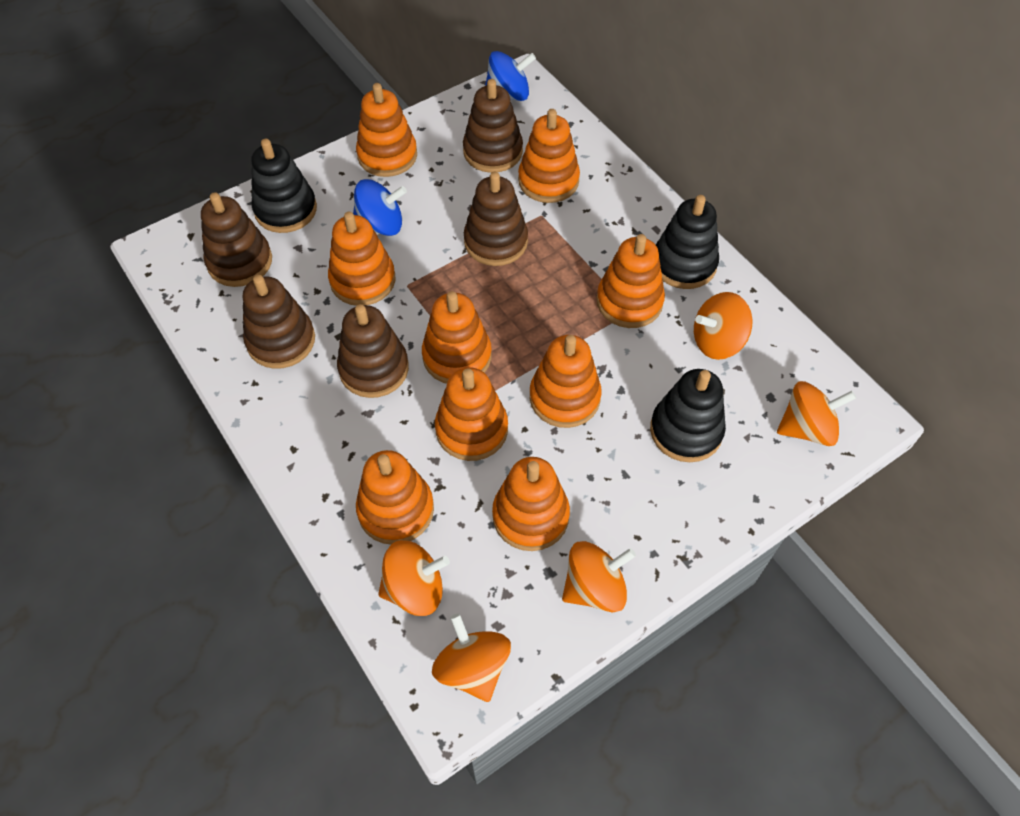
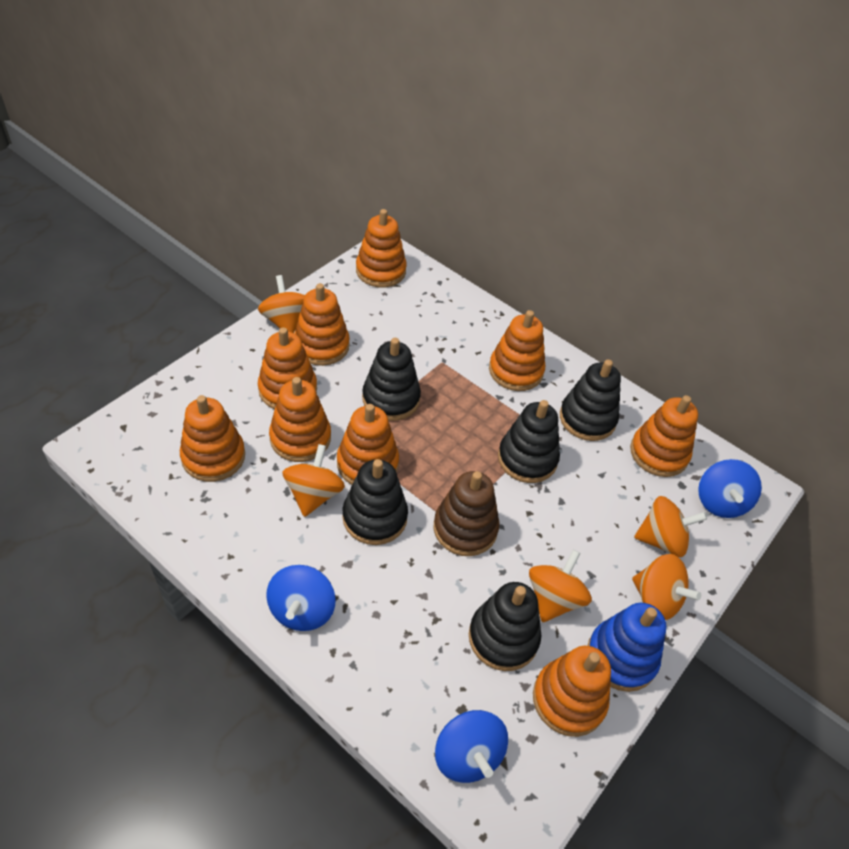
black stacking toy: 3 -> 5
blue spinning top: 2 -> 3
blue stacking toy: 0 -> 1
brown stacking toy: 5 -> 1

